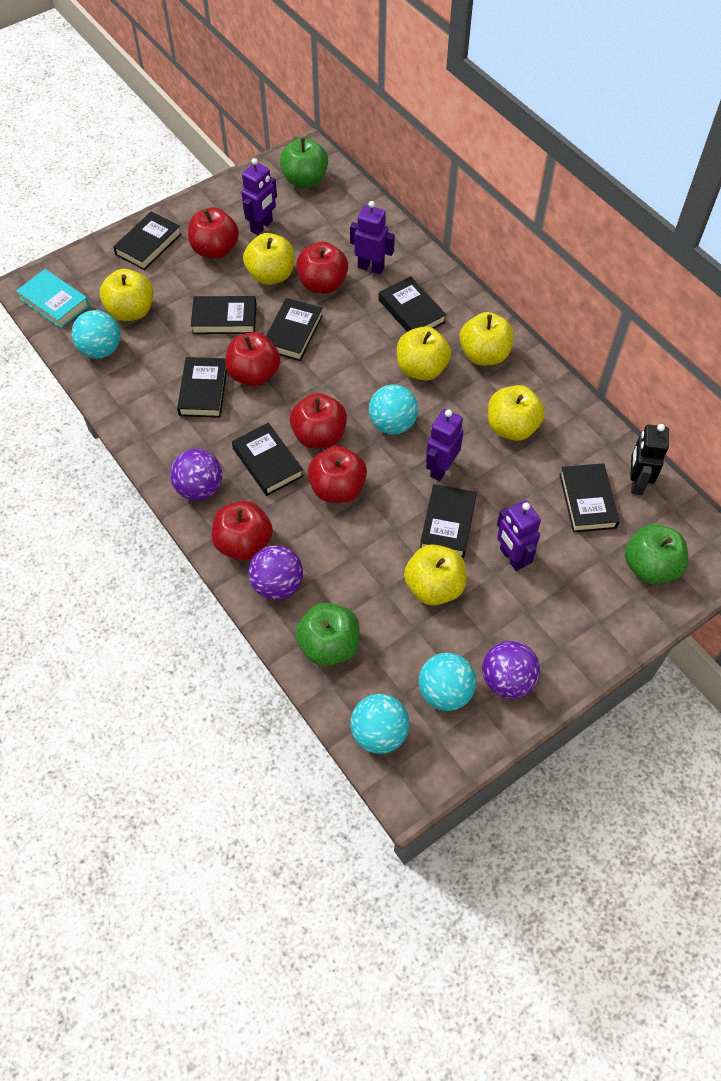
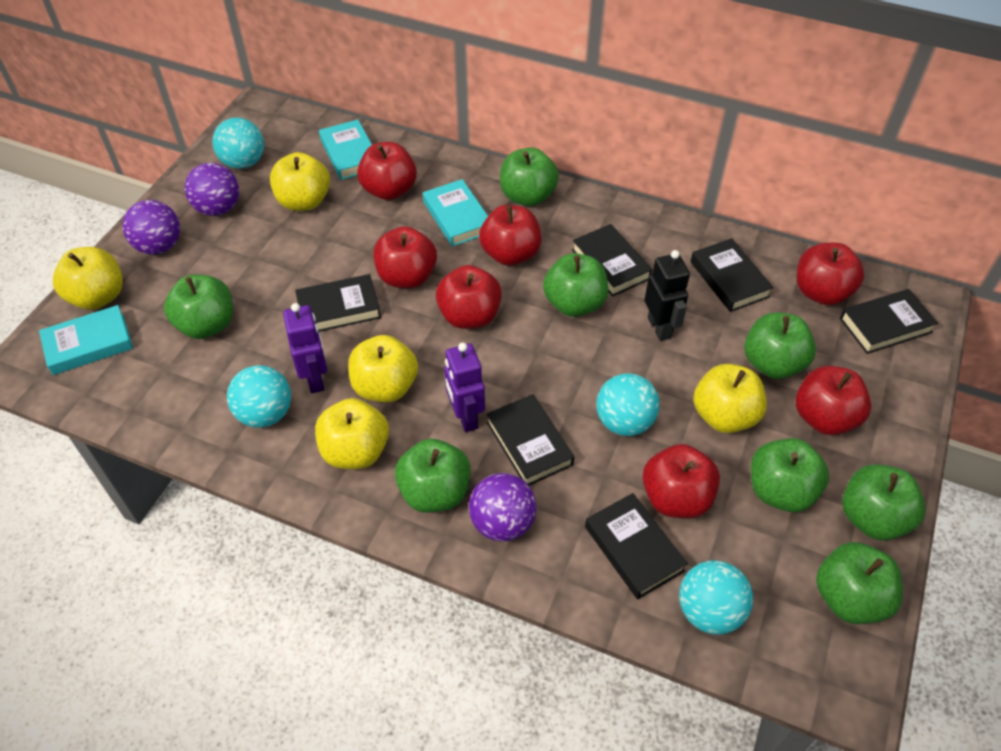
black book: 8 -> 6
green apple: 3 -> 8
purple robot: 4 -> 2
red apple: 6 -> 7
turquoise book: 1 -> 3
yellow apple: 6 -> 5

